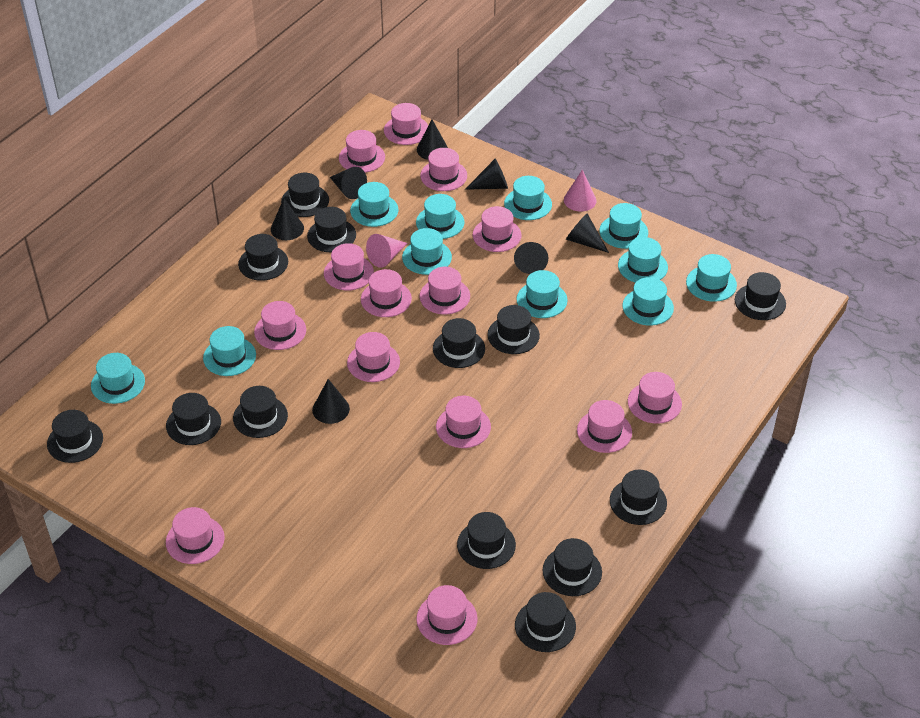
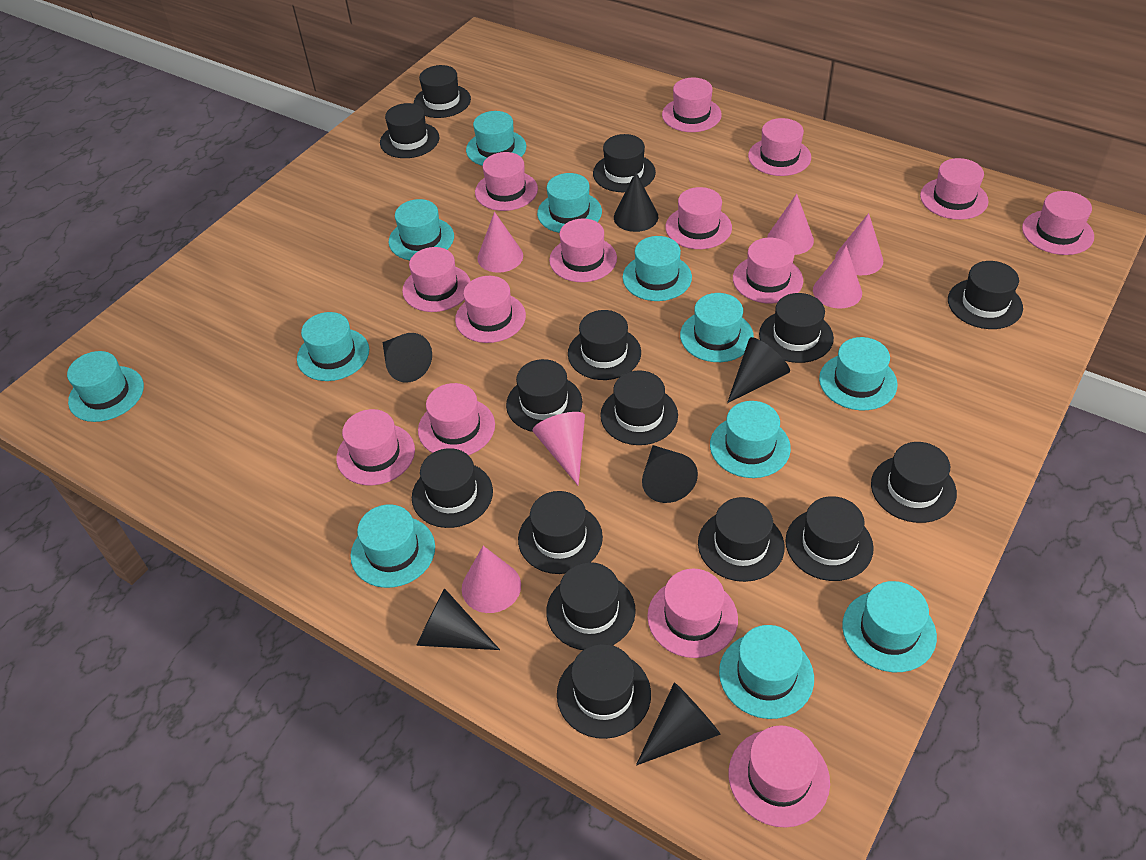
black cone: 7 -> 6
black hat: 13 -> 15
pink cone: 2 -> 6
turquoise hat: 11 -> 12

